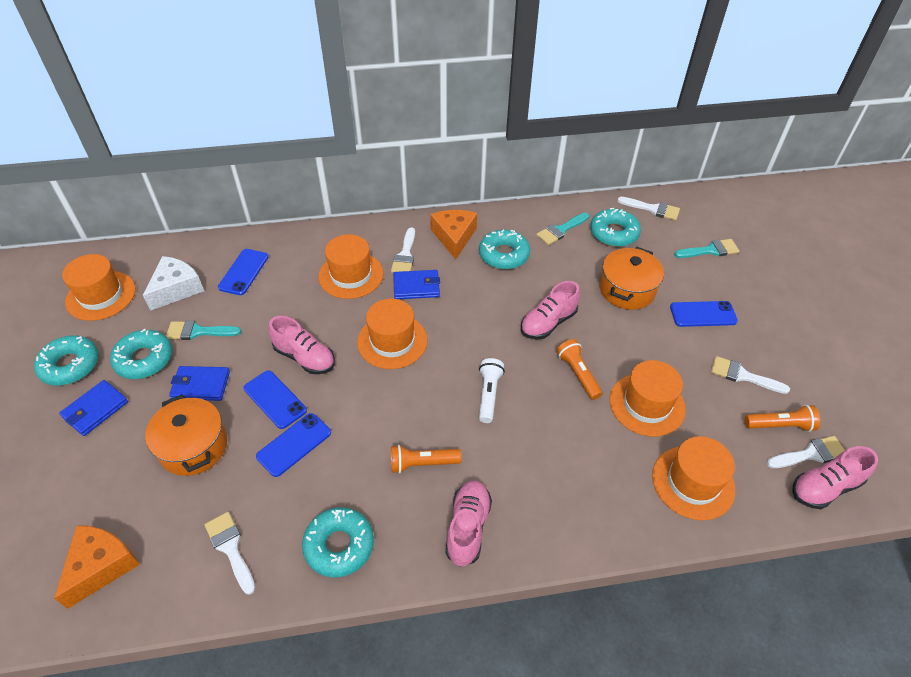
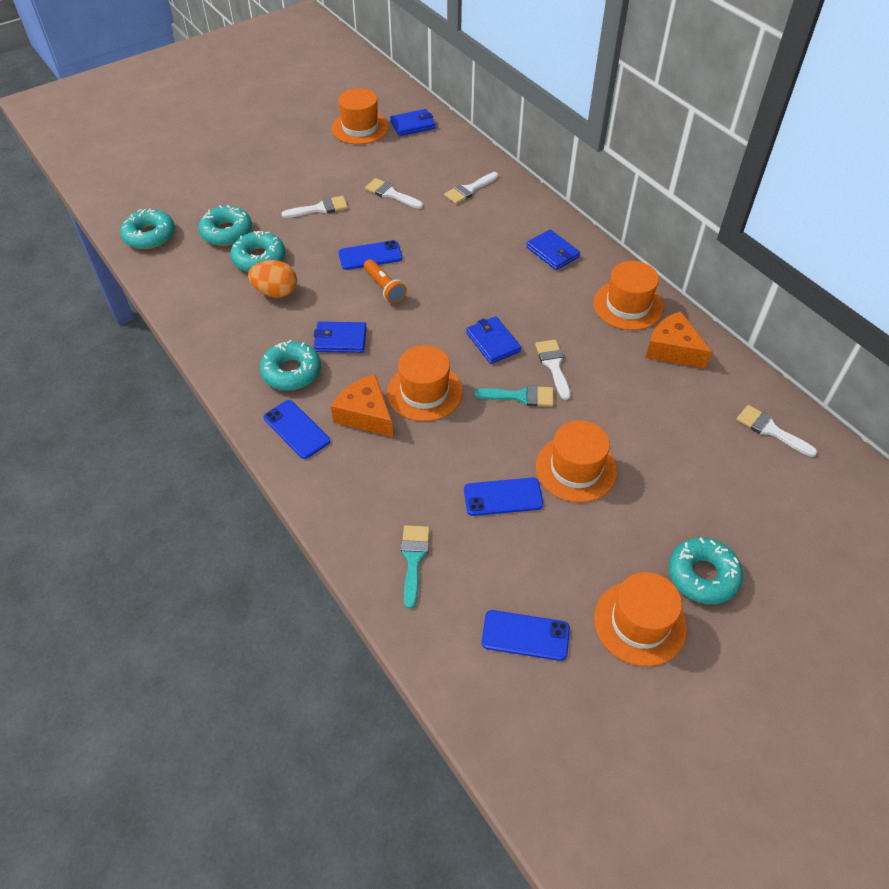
blue wallet: 3 -> 4
orange egg: 0 -> 1
orange flashlight: 3 -> 1
orange pot: 2 -> 0
pink shoe: 4 -> 0
turquoise brush: 3 -> 2
white cheese: 1 -> 0
white flashlight: 1 -> 0

